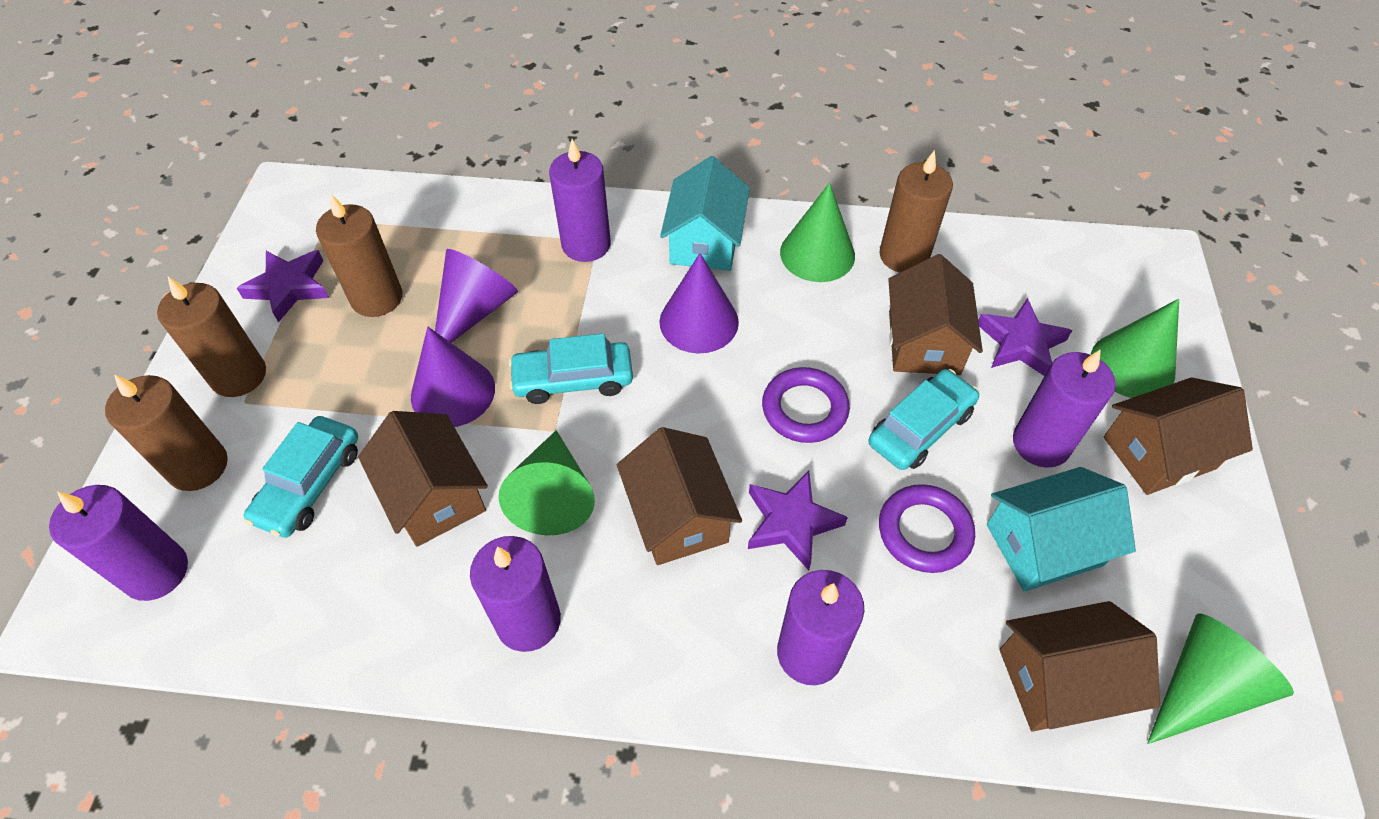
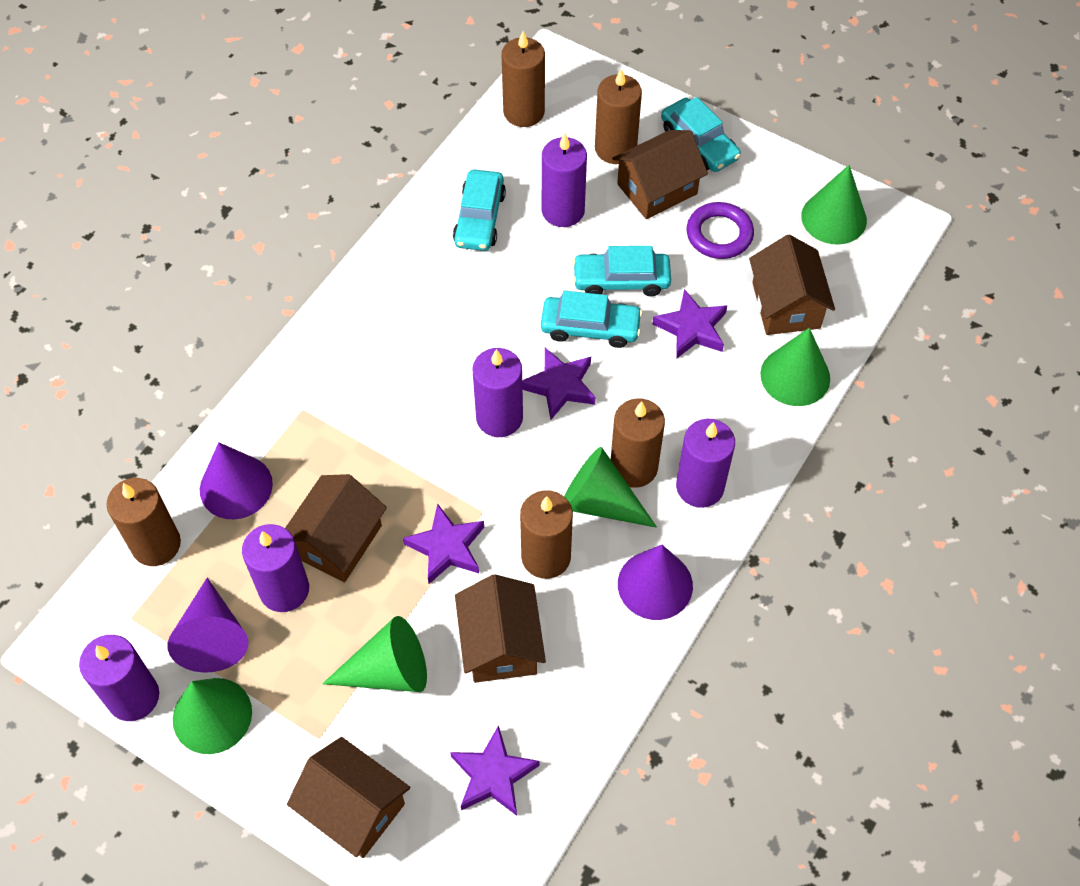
brown candle: 4 -> 5
green cone: 4 -> 5
purple ring: 2 -> 1
purple star: 3 -> 4
turquoise car: 3 -> 4
turquoise house: 2 -> 0

